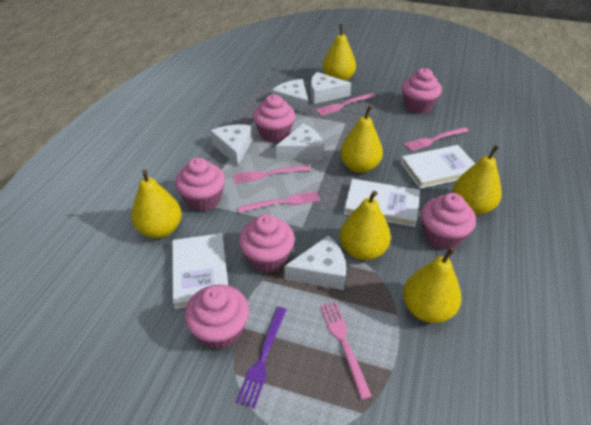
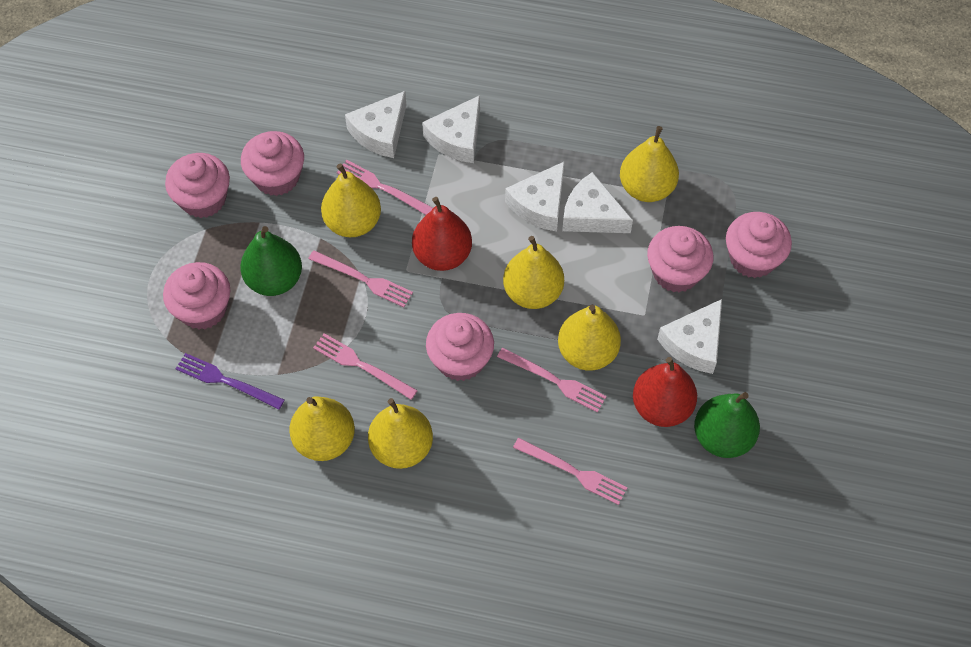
green pear: 0 -> 2
red pear: 0 -> 2
white book: 3 -> 0

